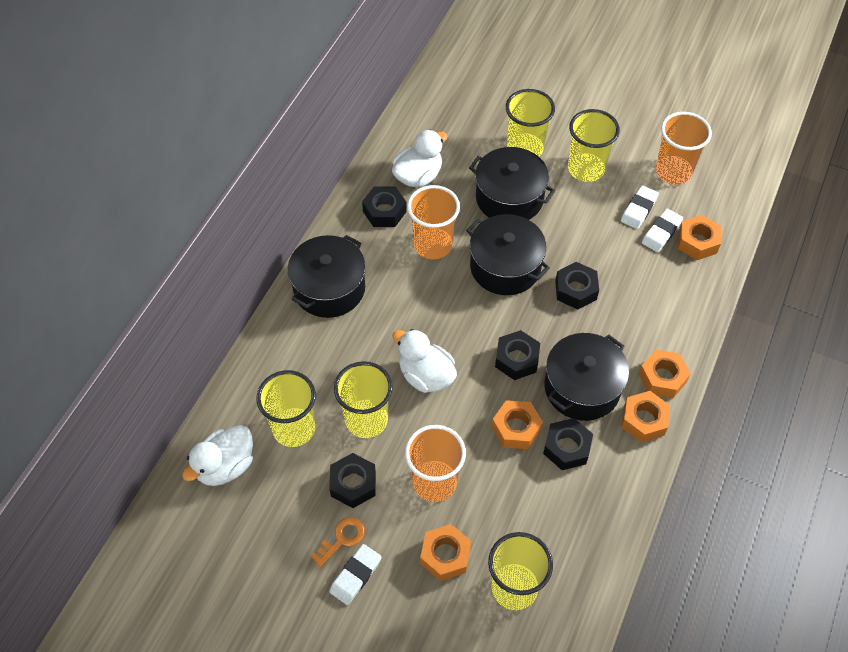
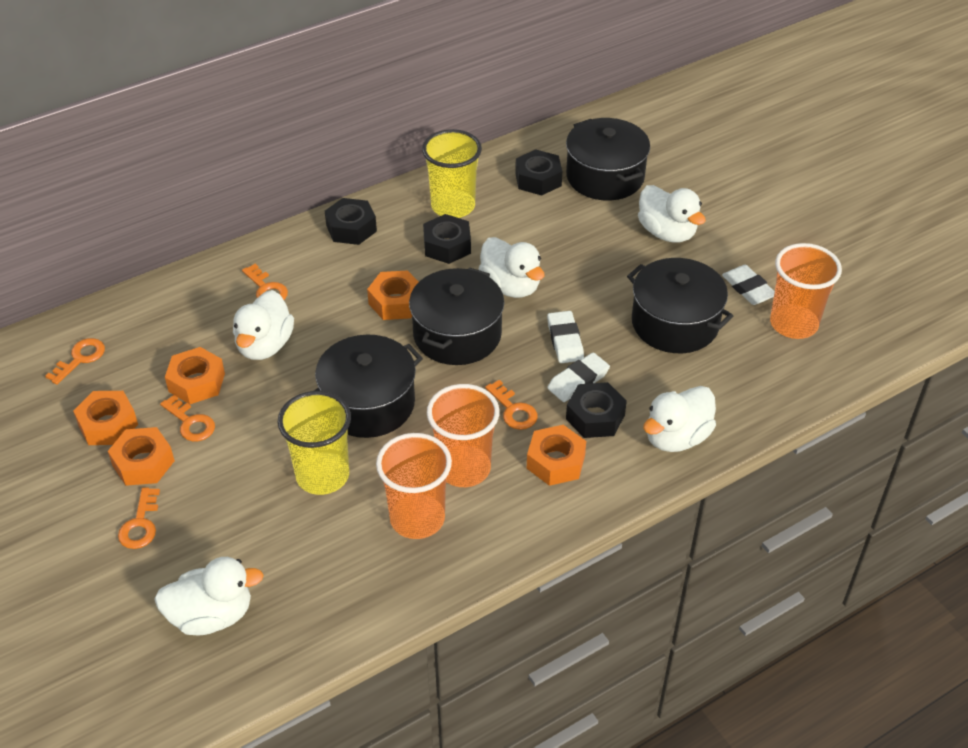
black nut: 5 -> 4
orange key: 1 -> 5
white duck: 3 -> 5
yellow cup: 5 -> 2

